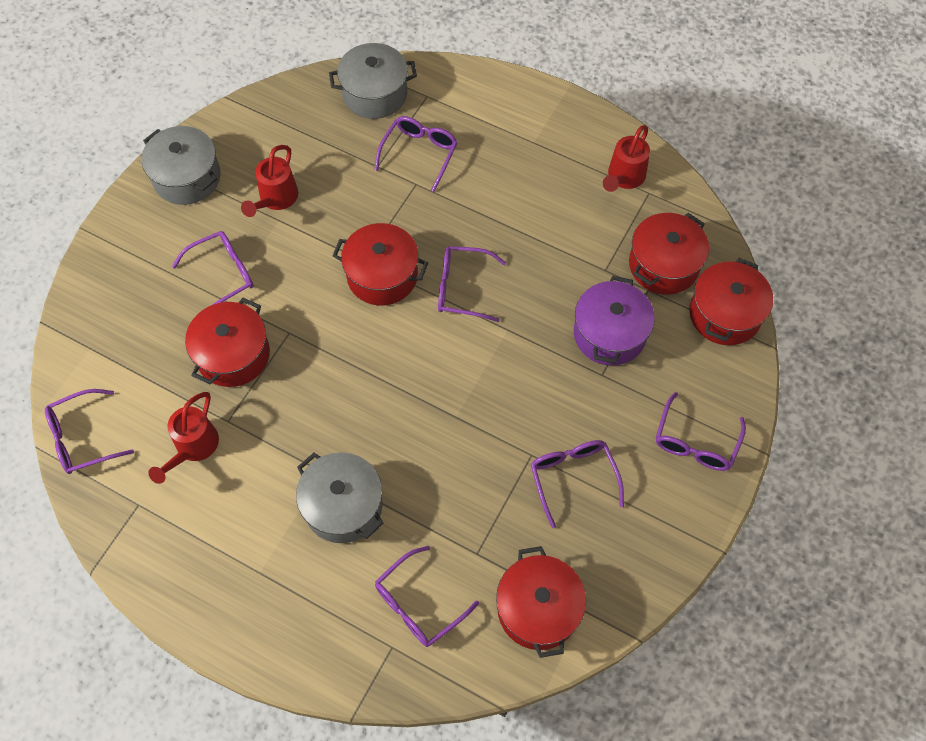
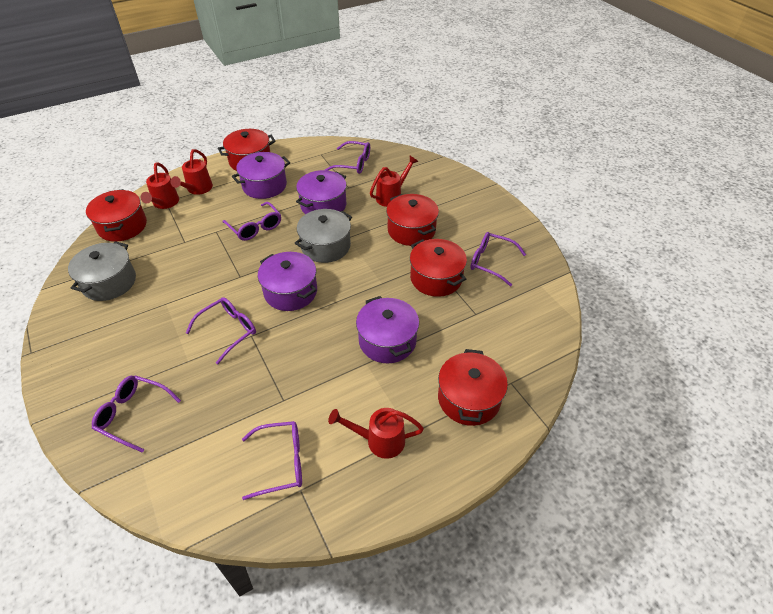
grey pot: 3 -> 2
purple glasses: 7 -> 6
purple pot: 1 -> 4
red watering can: 3 -> 4

